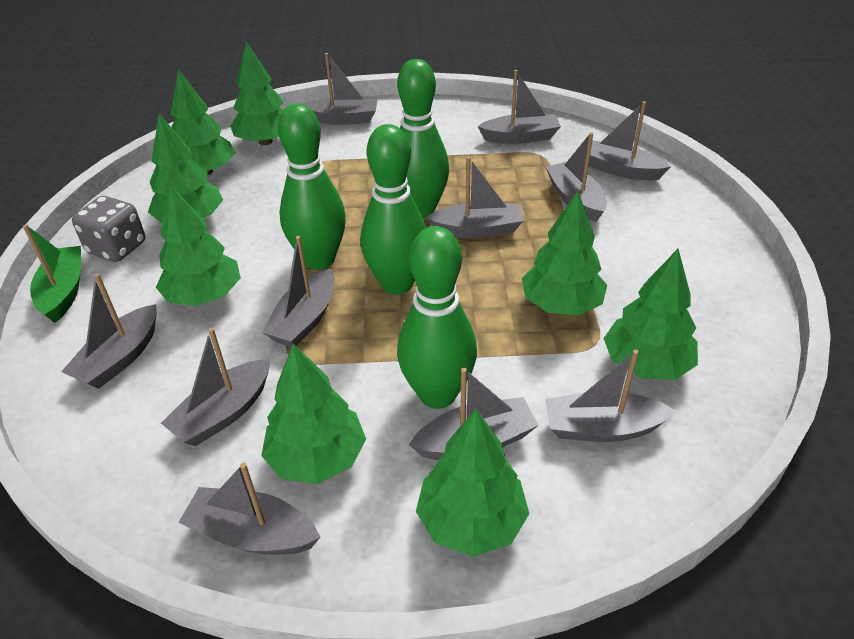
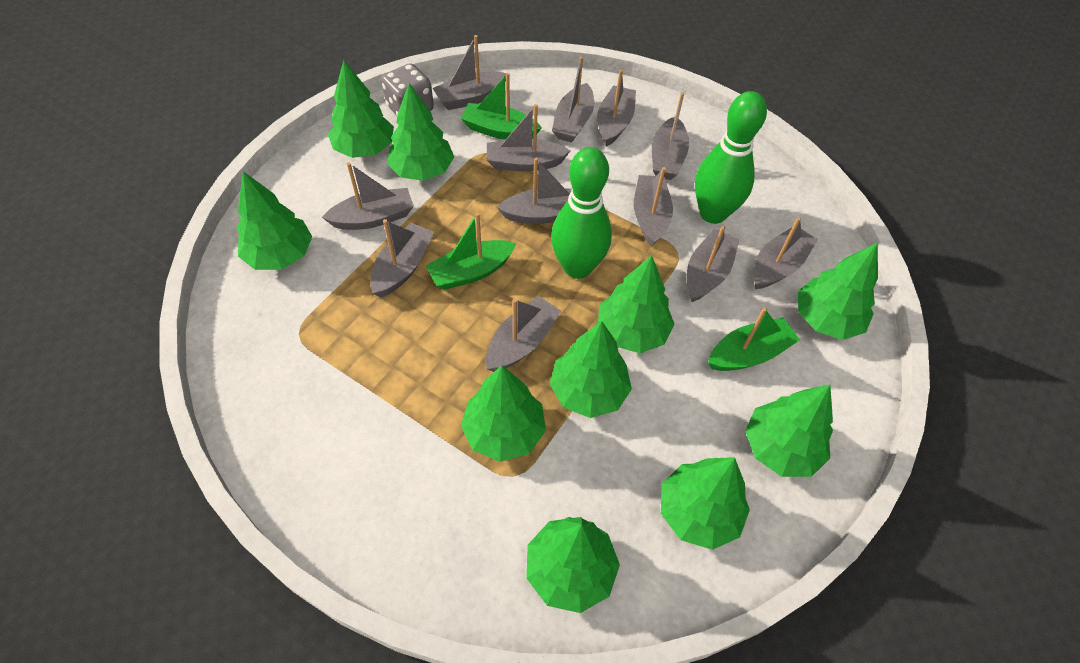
green boat: 1 -> 3
green bowling pin: 4 -> 2
green tree: 8 -> 10
grey boat: 11 -> 12

